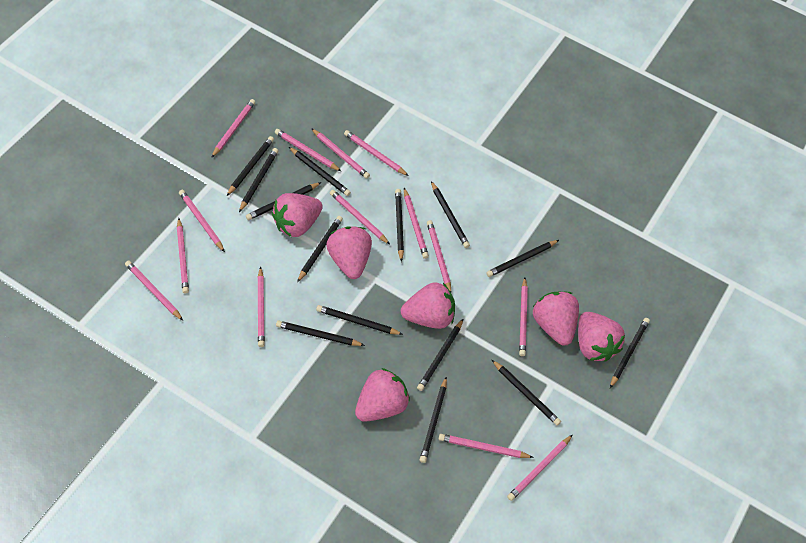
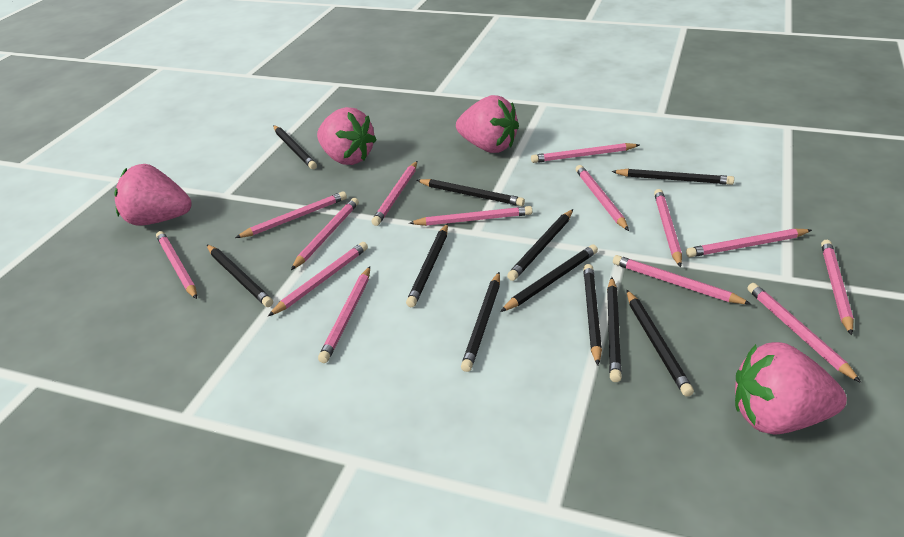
black pencil: 14 -> 11
pink strawberry: 6 -> 4

